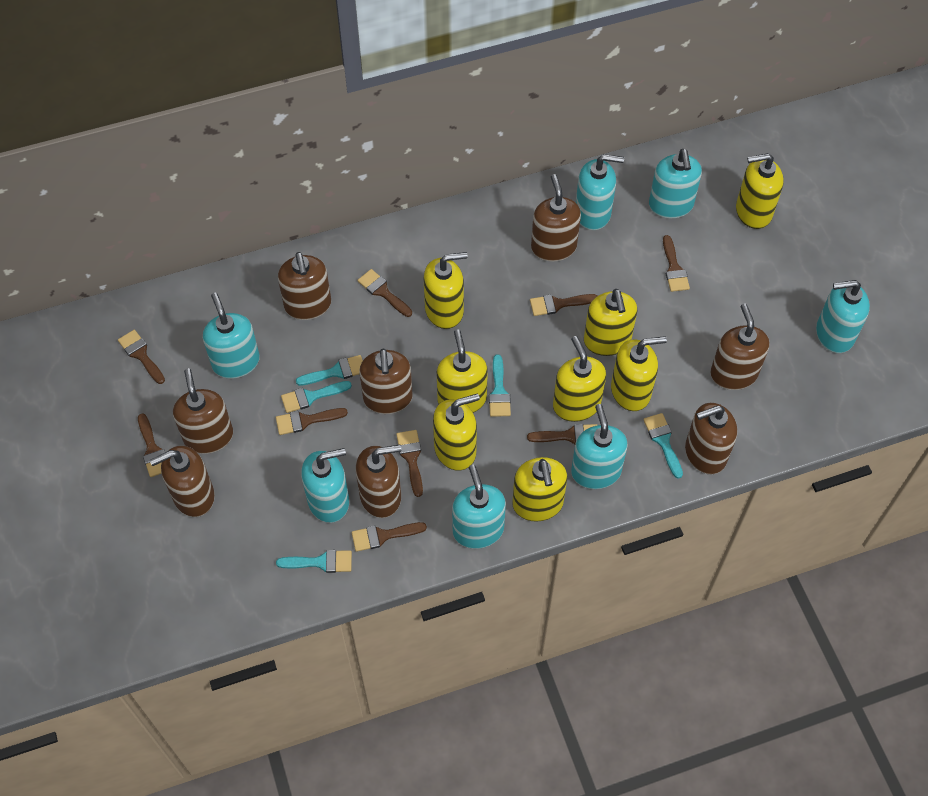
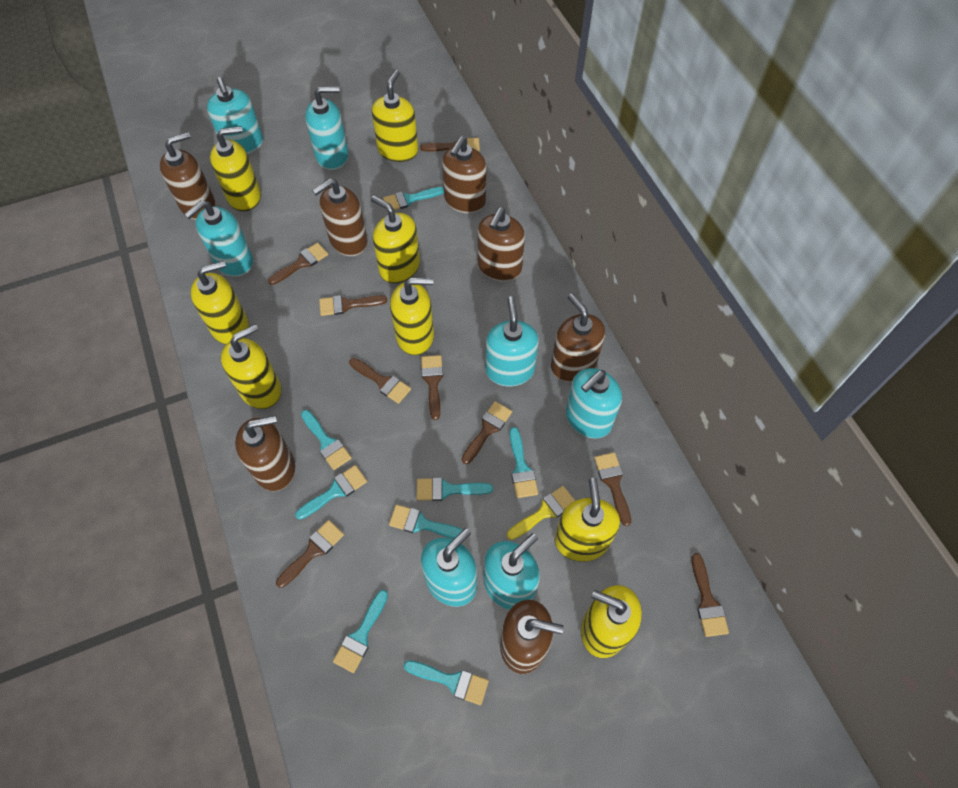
brown soap dispenser: 8 -> 7
turquoise brush: 5 -> 8
yellow brush: 0 -> 1

